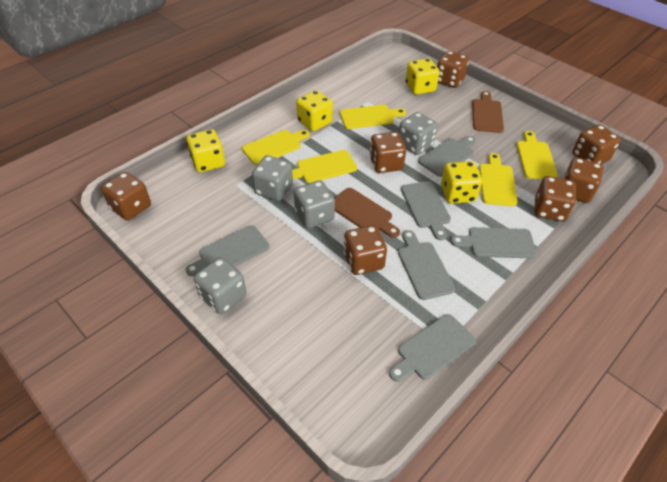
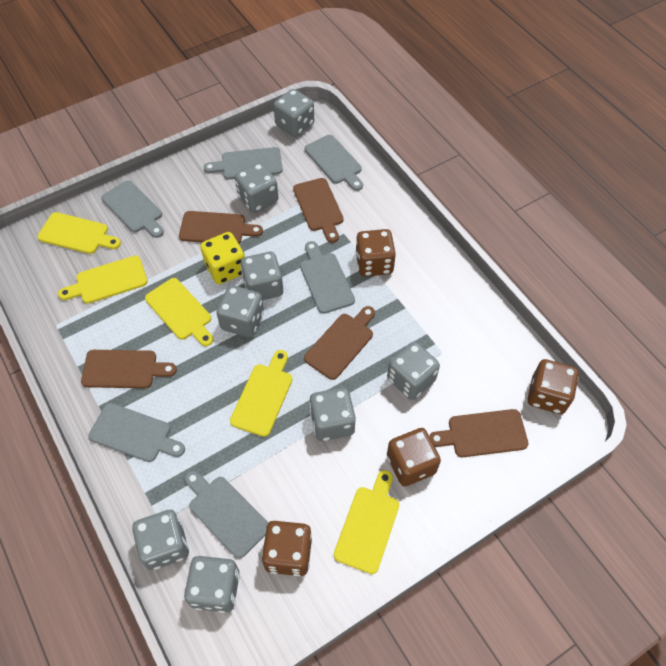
brown cutting board: 2 -> 5
brown dice: 7 -> 4
grey dice: 4 -> 8
yellow dice: 4 -> 1

